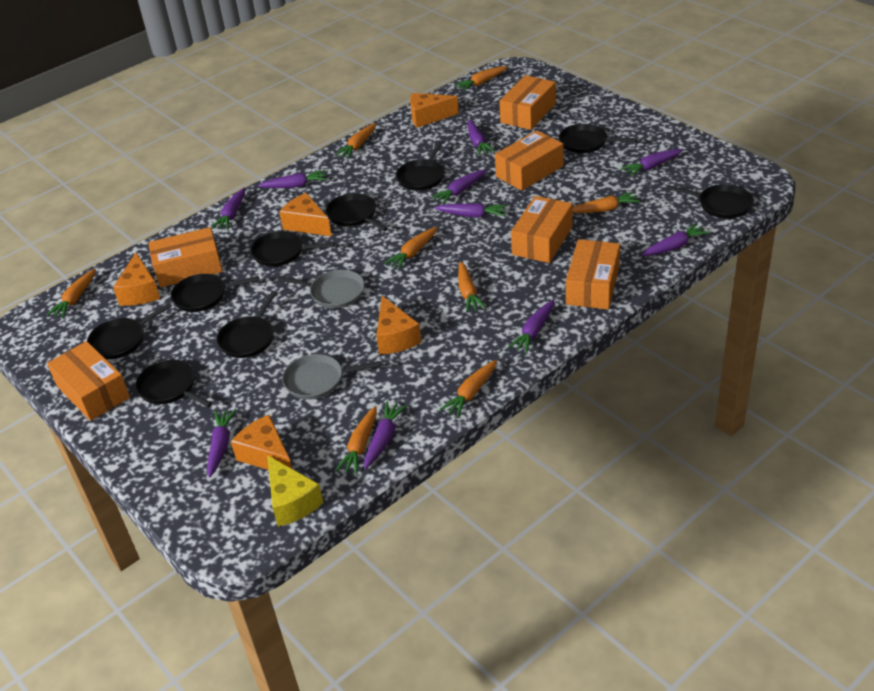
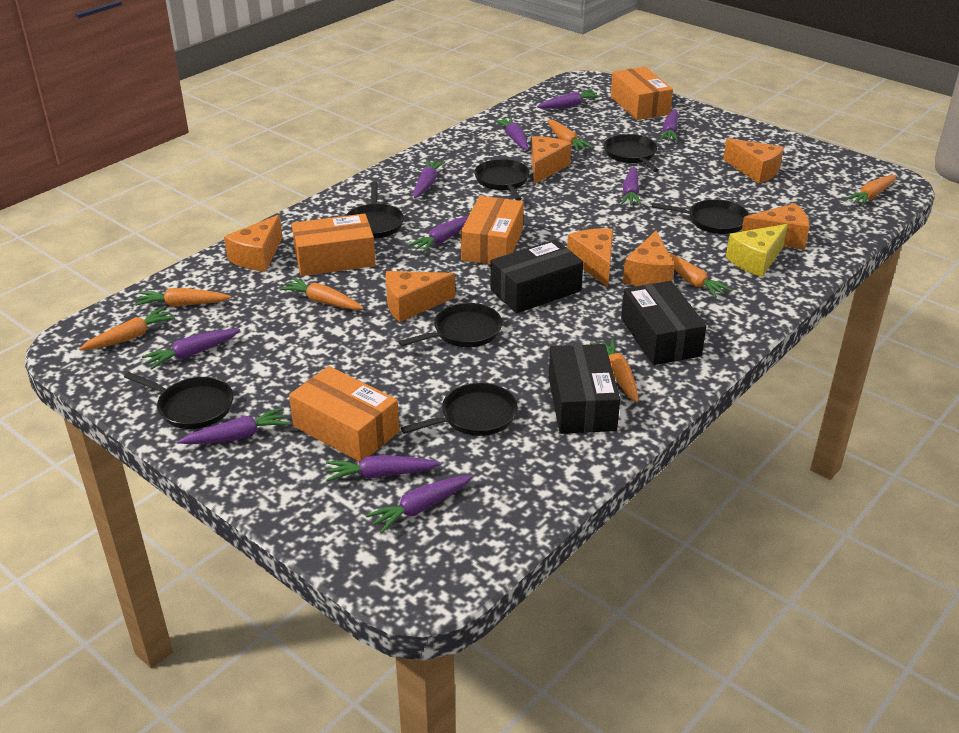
black box: 0 -> 3
black pan: 9 -> 7
grey pan: 2 -> 0
orange box: 6 -> 4
orange carrot: 8 -> 7
orange cheese: 5 -> 7

